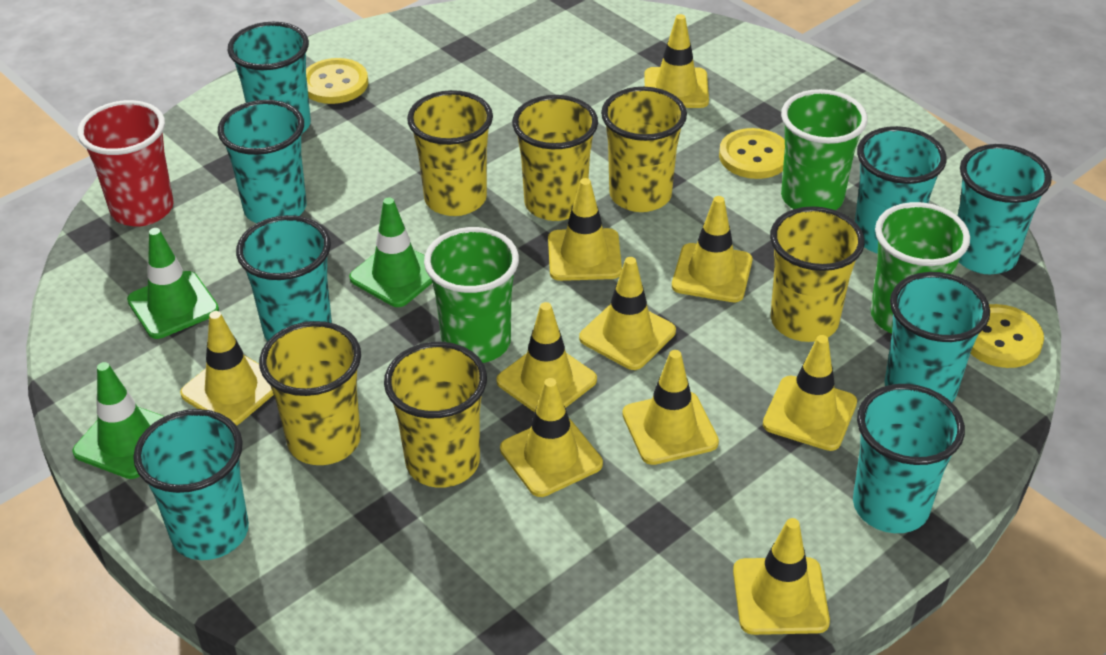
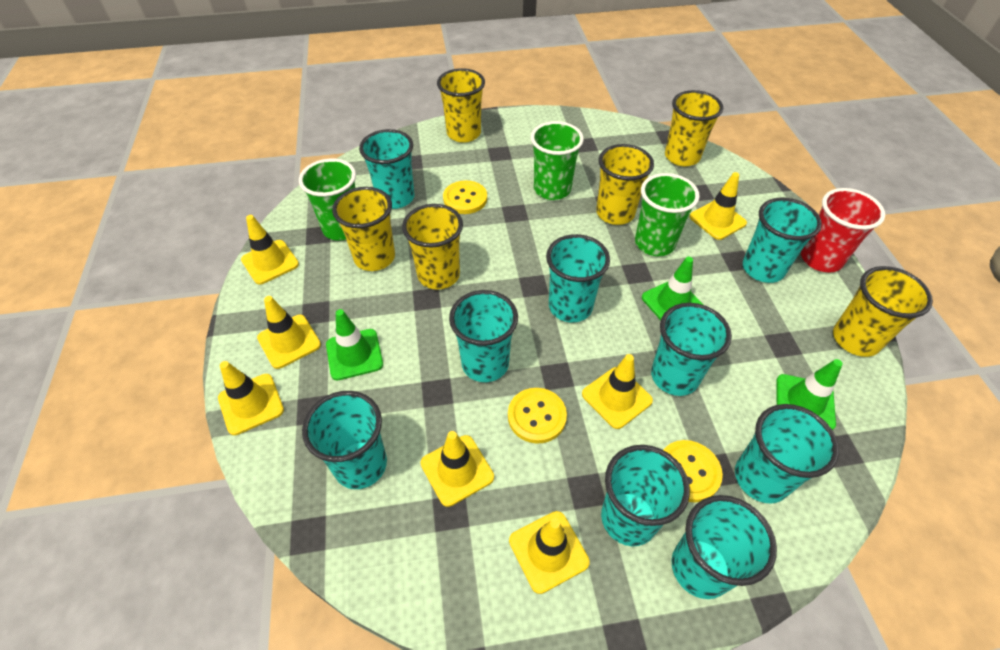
turquoise cup: 8 -> 9
yellow traffic cone: 10 -> 7

